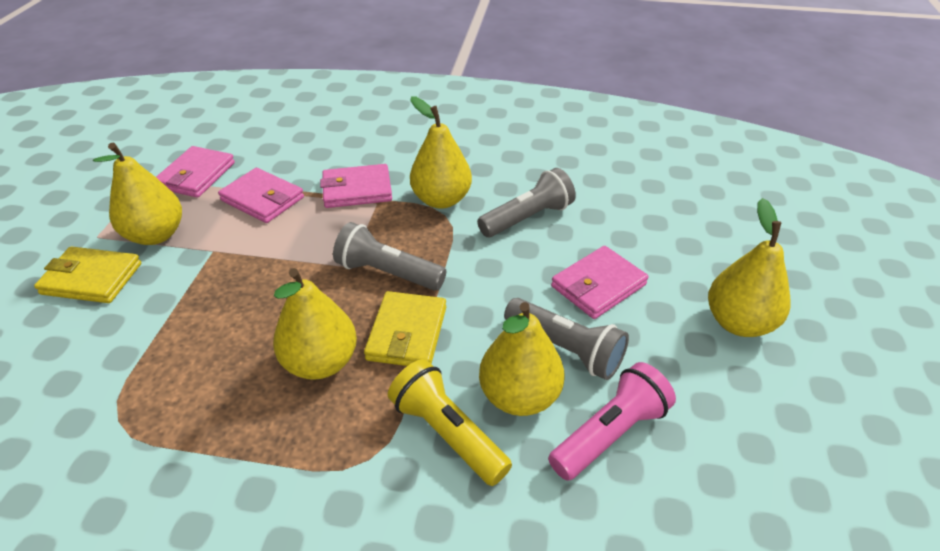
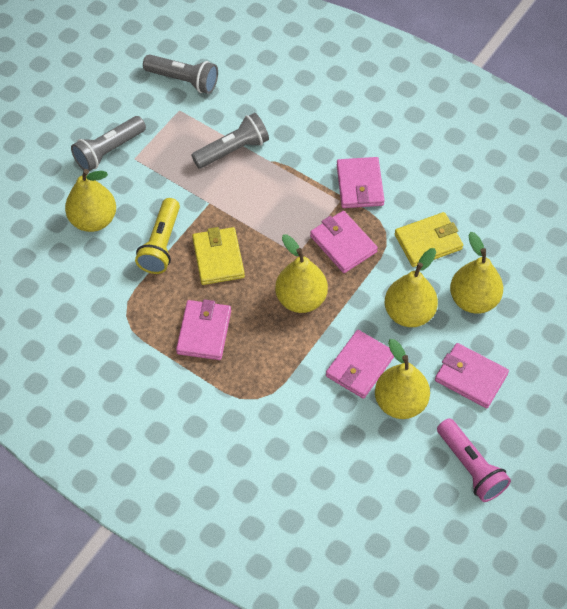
pink wallet: 4 -> 5

